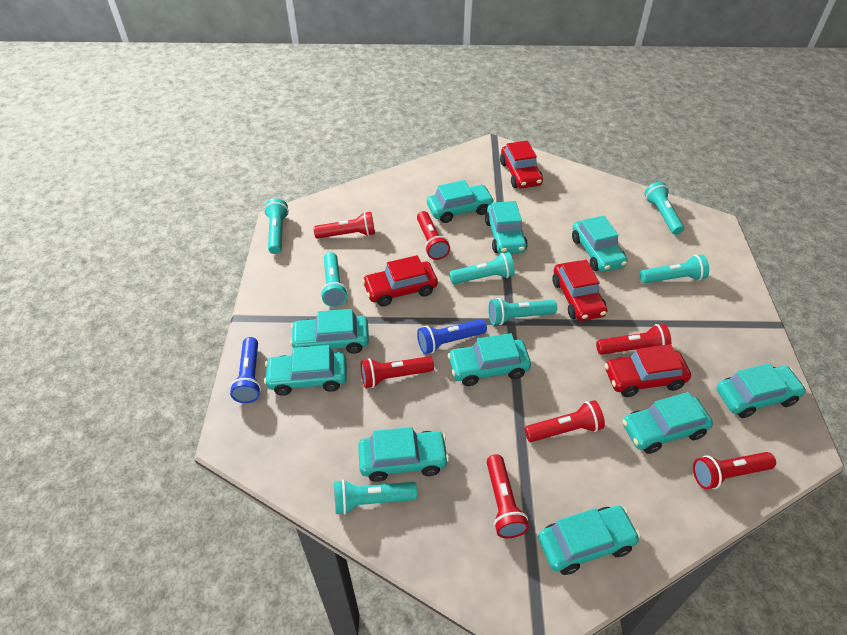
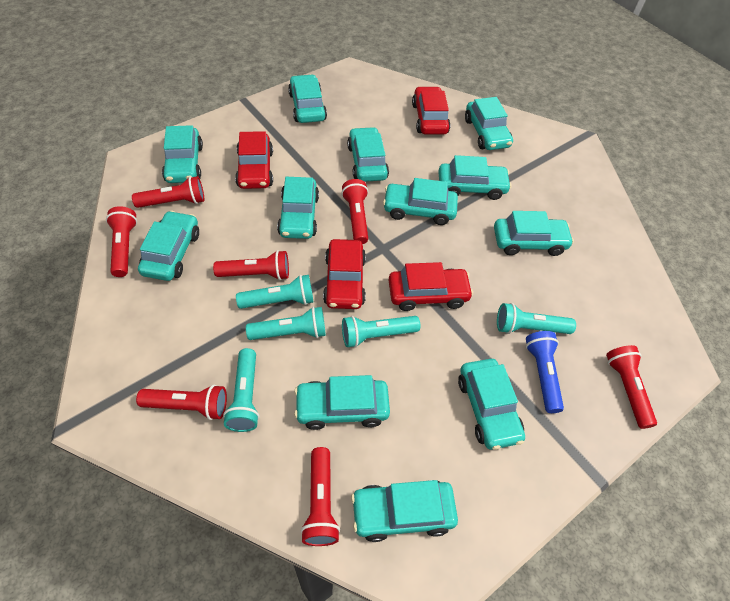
blue flashlight: 2 -> 1
turquoise car: 10 -> 12
turquoise flashlight: 7 -> 5

